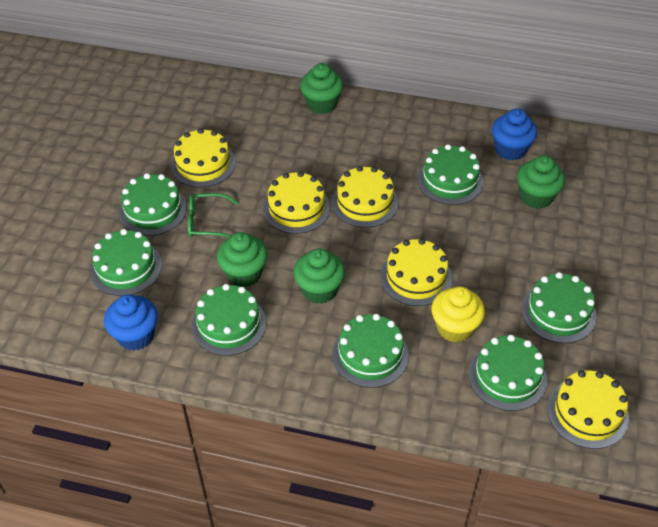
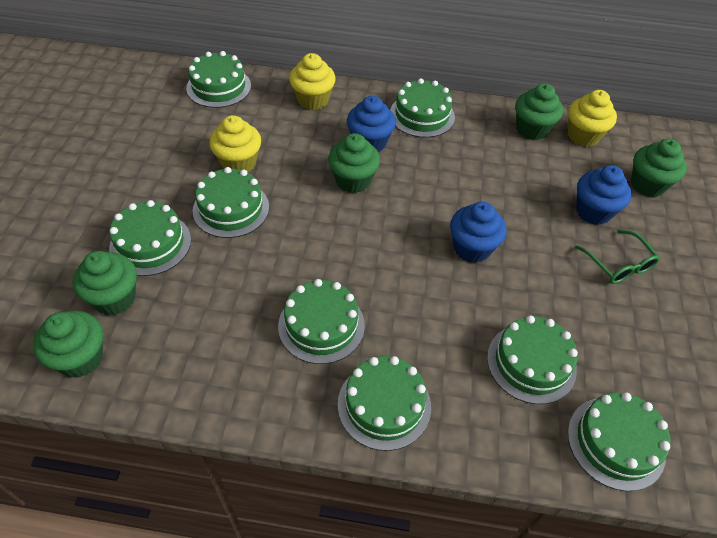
blue cupcake: 2 -> 3
green cake: 7 -> 8
green cupcake: 4 -> 5
yellow cake: 5 -> 0
yellow cupcake: 1 -> 3

